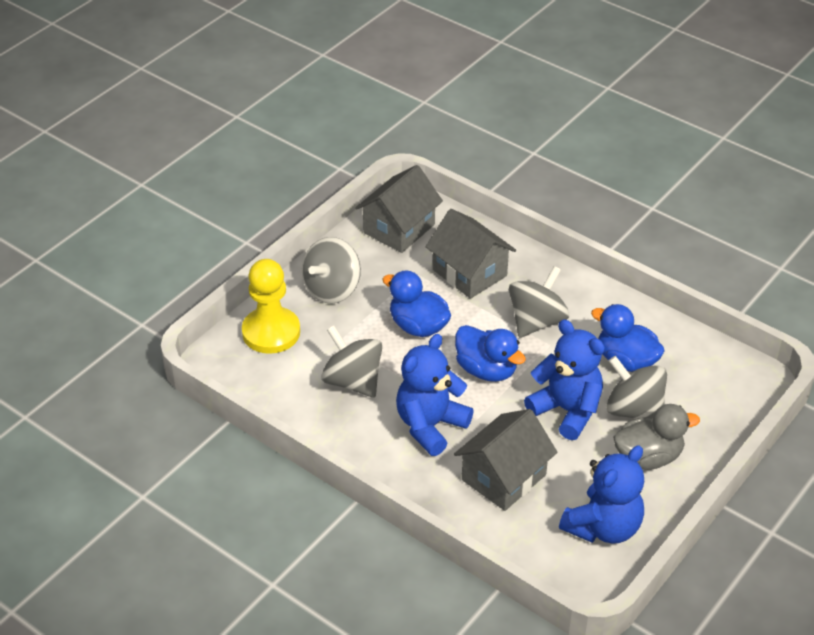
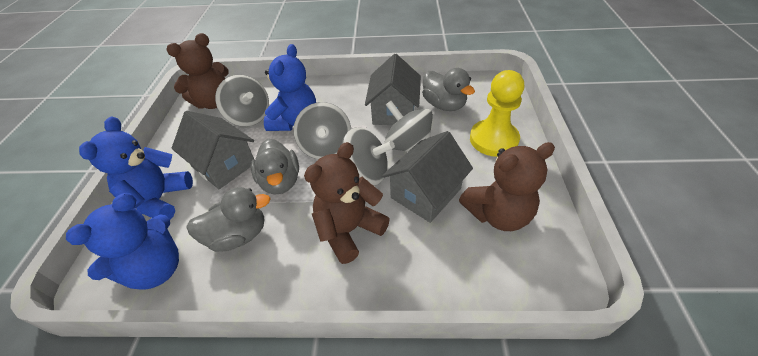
blue duck: 3 -> 0
brown teddy bear: 0 -> 3
grey duck: 1 -> 3

